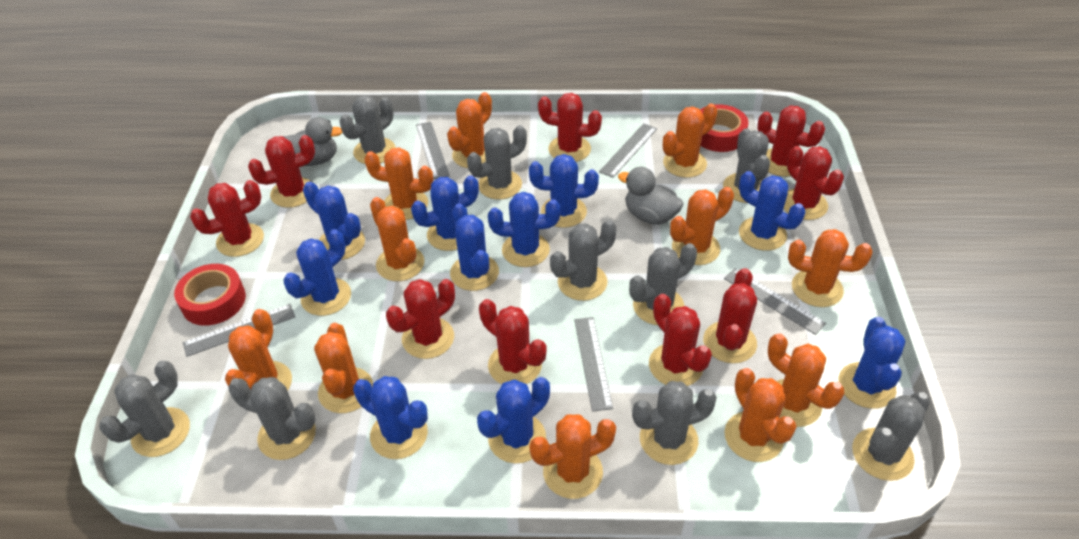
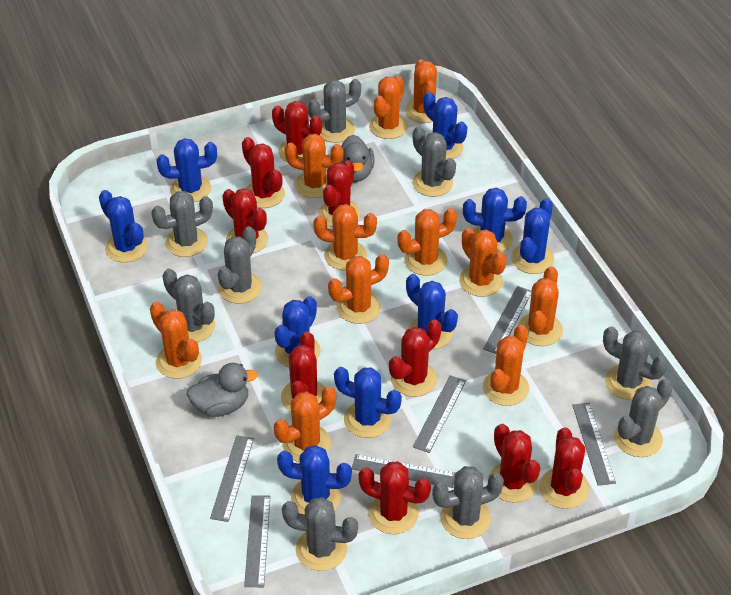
blue cactus: 10 -> 9
grey ruler: 5 -> 6
red tape: 2 -> 0

